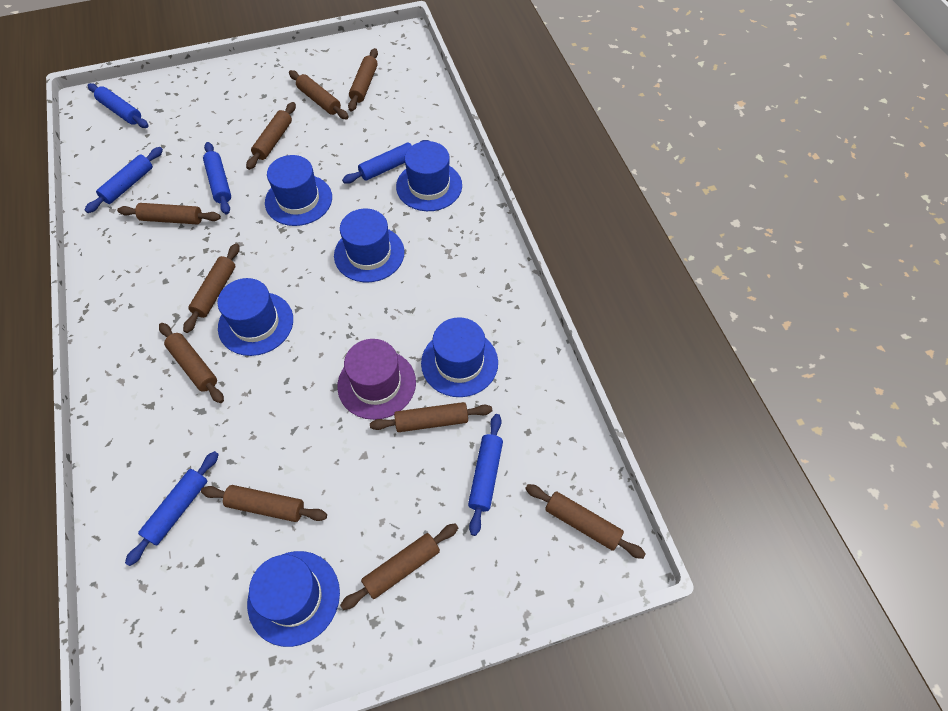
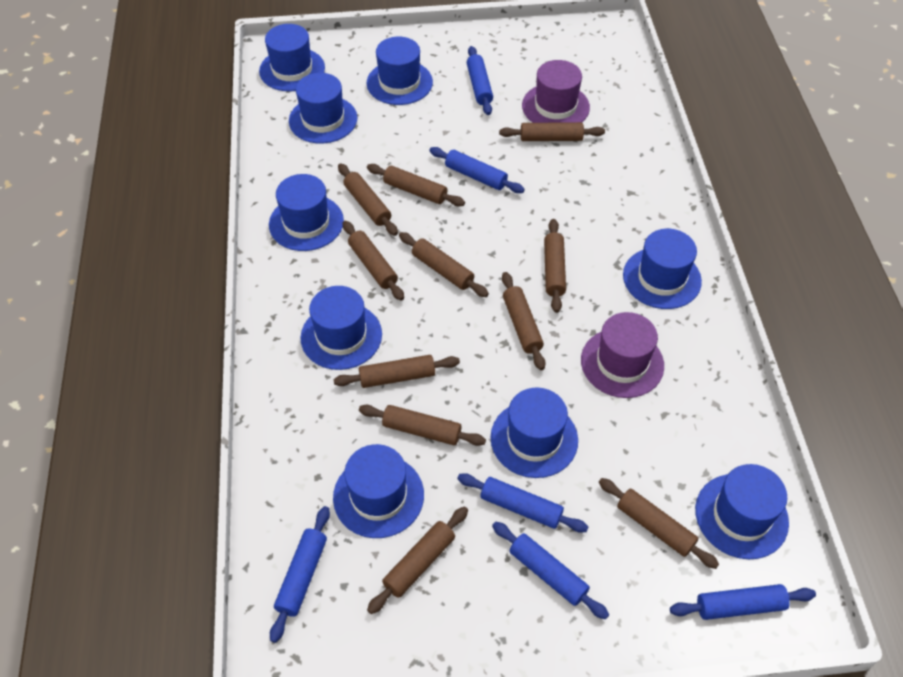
blue hat: 6 -> 9
brown rolling pin: 10 -> 11
purple hat: 1 -> 2

